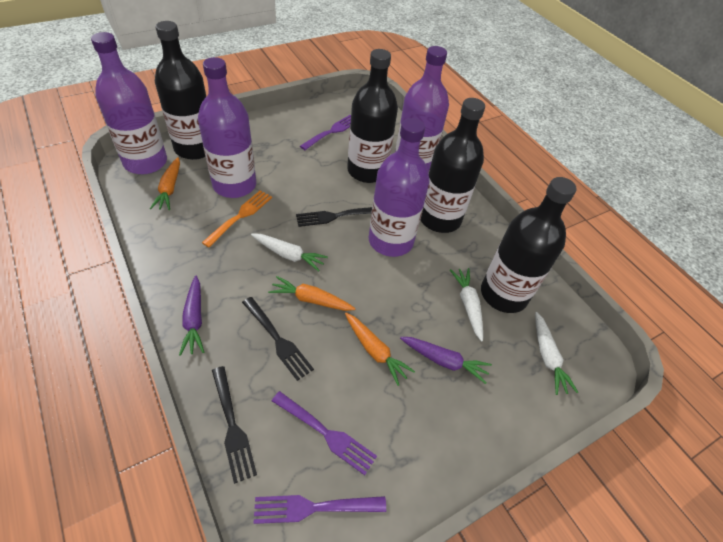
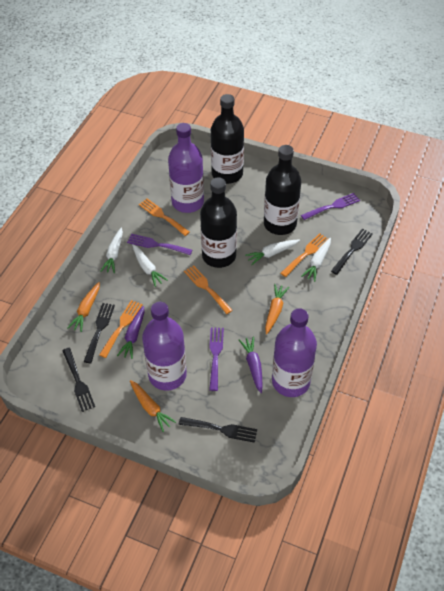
black bottle: 4 -> 3
black fork: 3 -> 4
orange fork: 1 -> 4
purple bottle: 4 -> 3
white carrot: 3 -> 4

